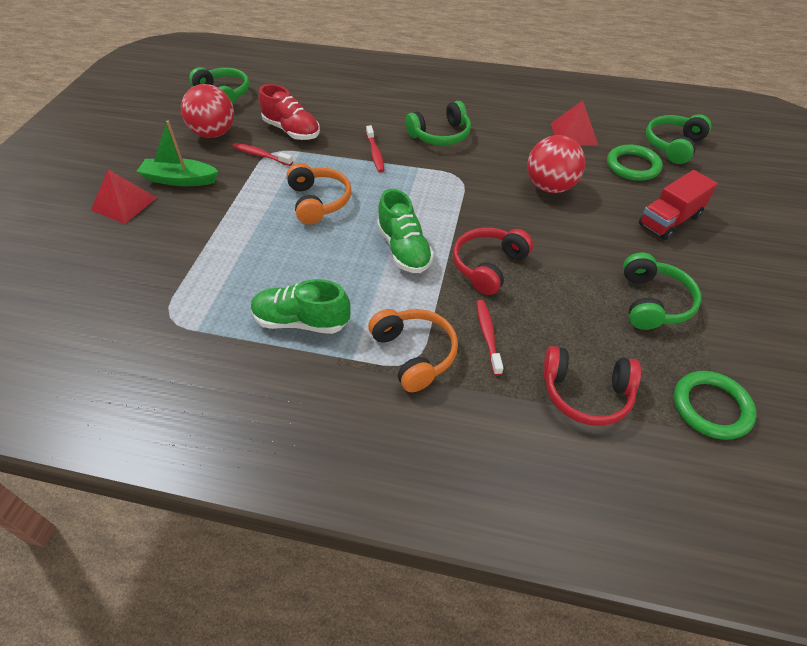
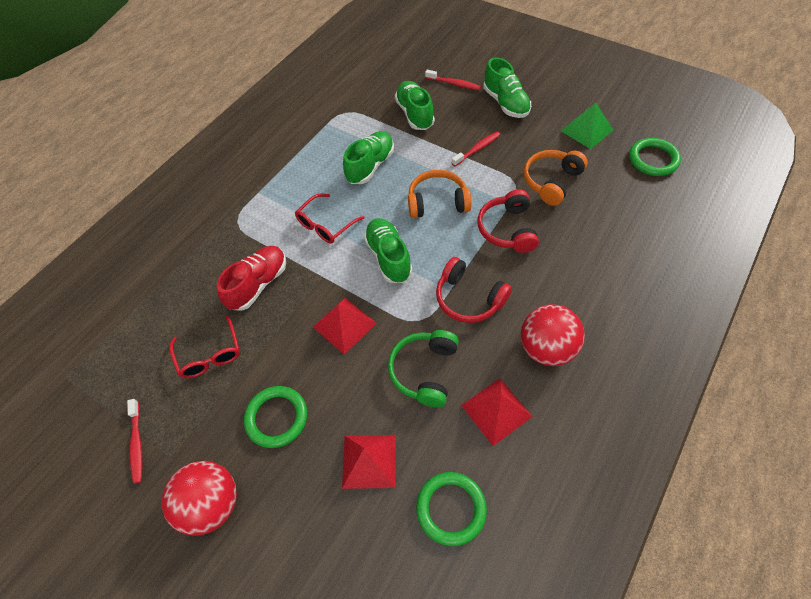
green boat: 1 -> 0
green headphones: 4 -> 1
green pyramid: 0 -> 1
green ring: 2 -> 3
green shoe: 2 -> 4
red glasses: 0 -> 2
red pyramid: 2 -> 3
red truck: 1 -> 0

